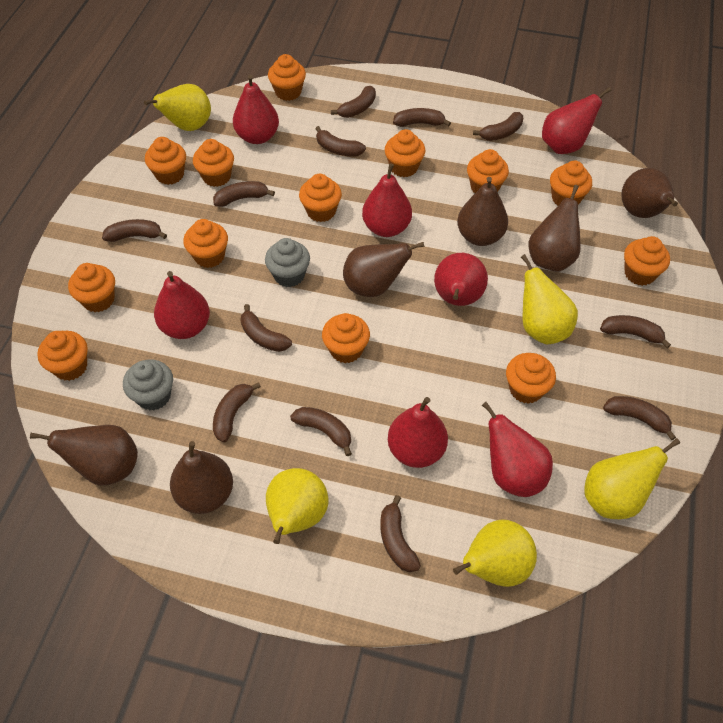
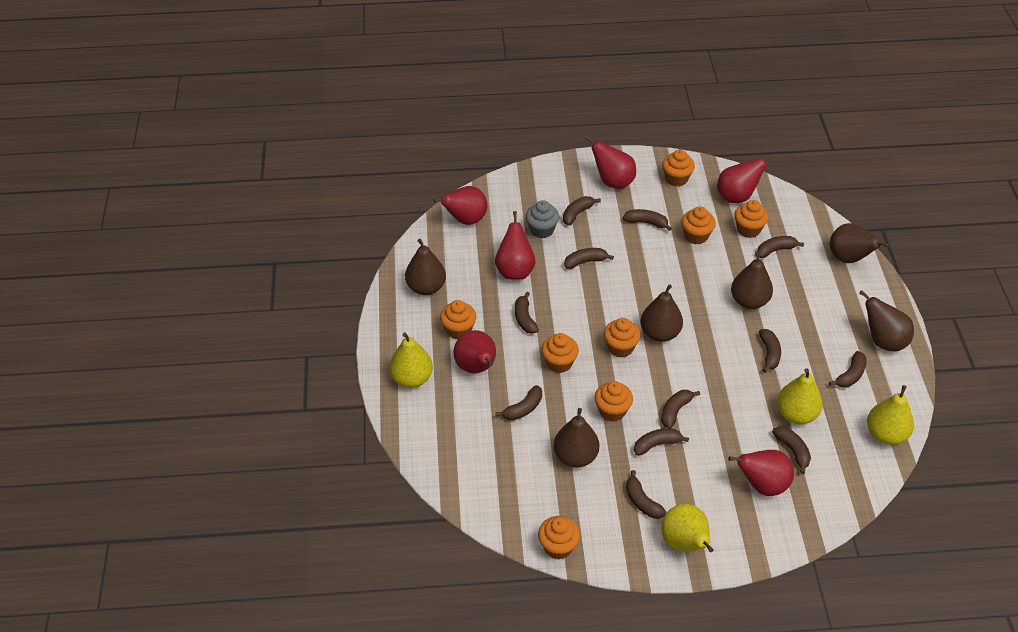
grey cupcake: 2 -> 1
orange cupcake: 13 -> 8
red pear: 7 -> 6
yellow pear: 5 -> 4

